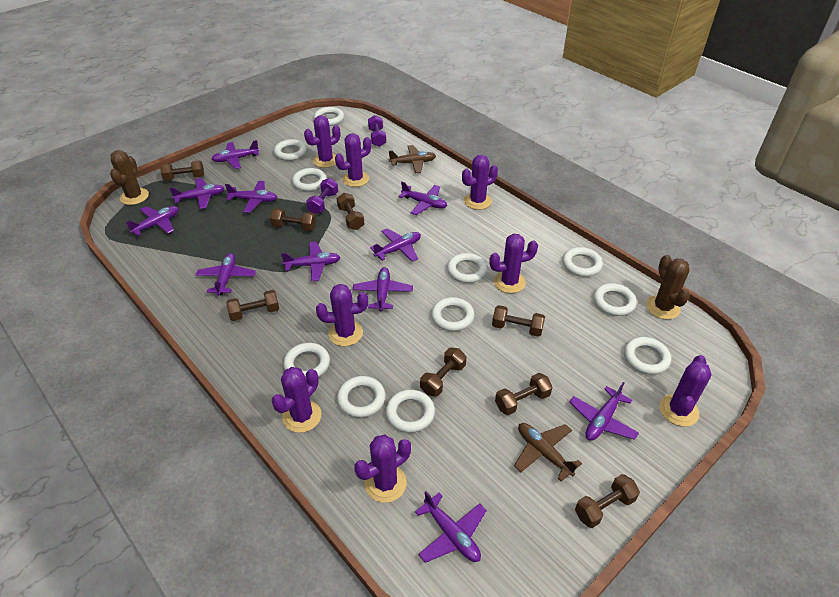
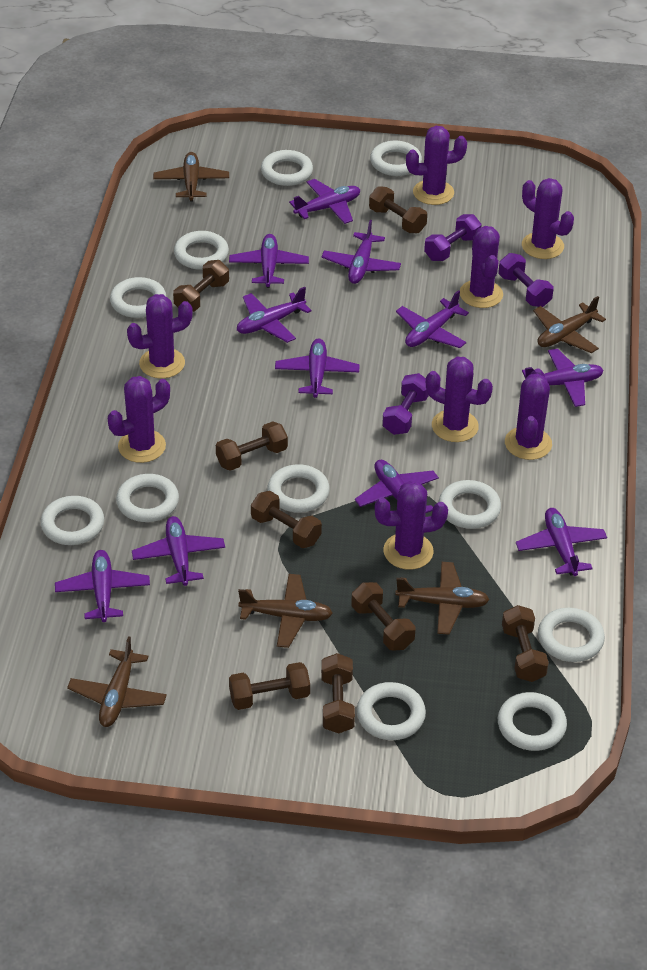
brown cactus: 2 -> 0
brown plane: 2 -> 5
purple dumbbell: 2 -> 3

